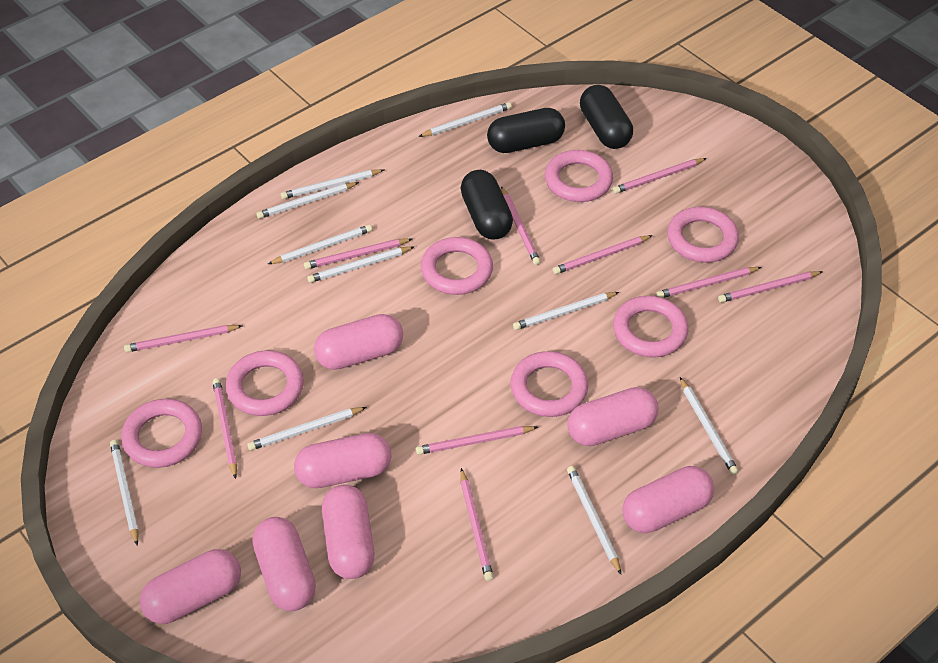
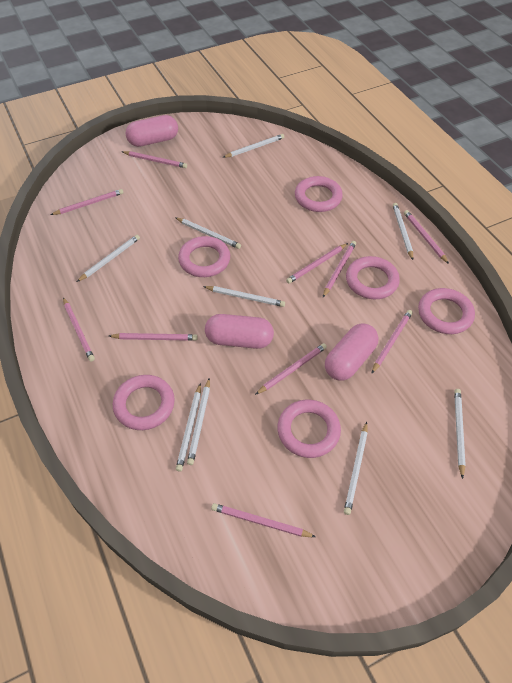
black capsule: 3 -> 0
pink capsule: 7 -> 3
pink ring: 7 -> 6
white pencil: 10 -> 9

